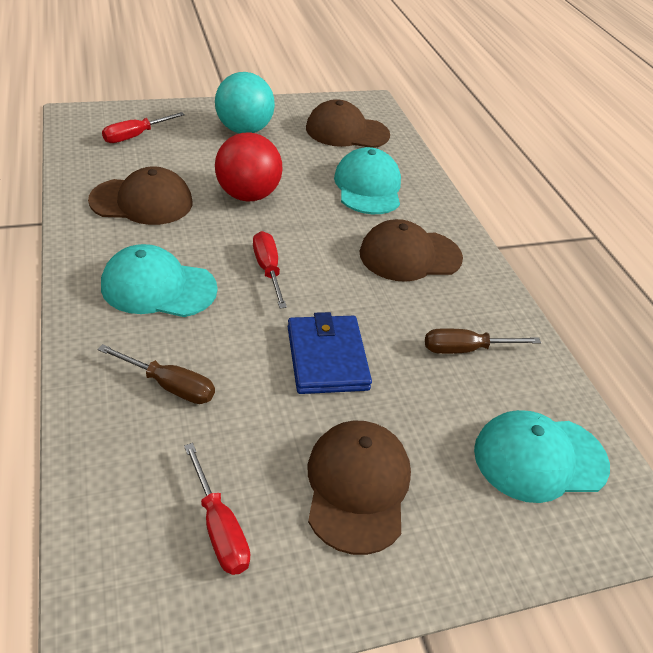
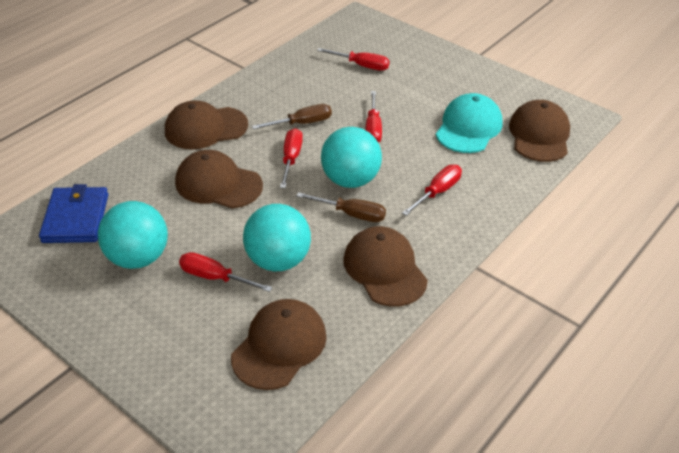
brown cap: 4 -> 5
red ball: 1 -> 0
red screwdriver: 3 -> 5
turquoise ball: 1 -> 3
turquoise cap: 3 -> 1

